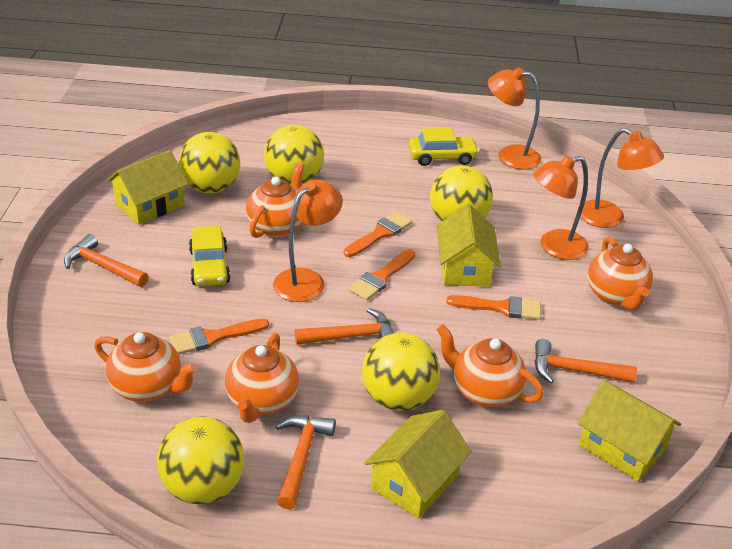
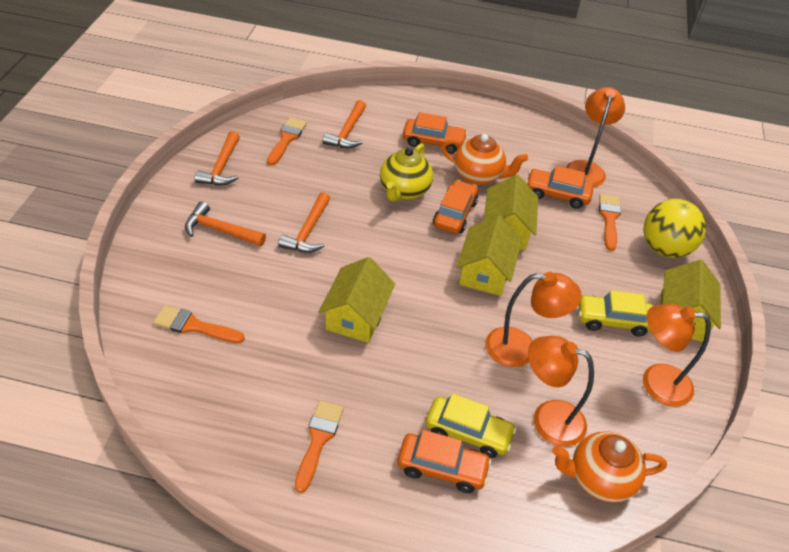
orange car: 0 -> 4
orange teapot: 5 -> 2
yellow ball: 5 -> 1
yellow teapot: 0 -> 1

